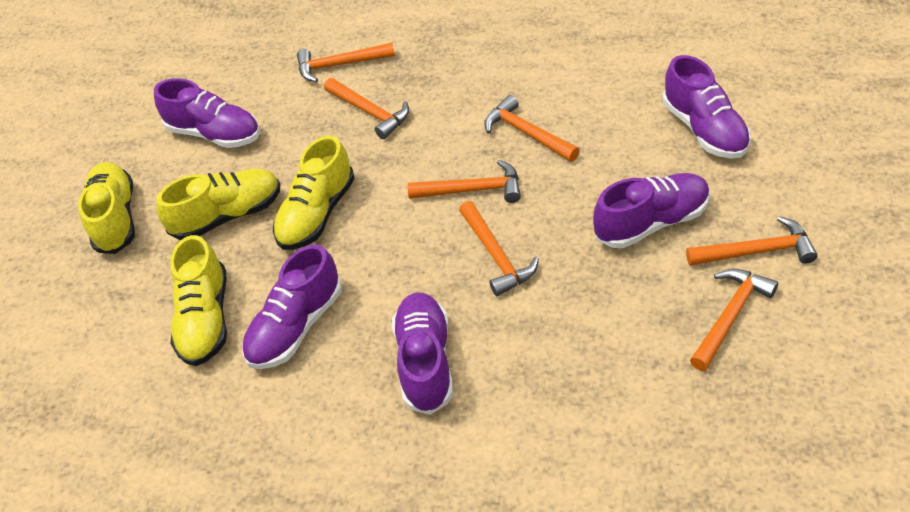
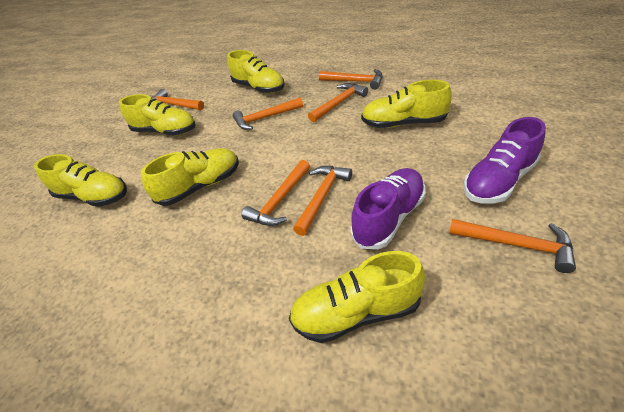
purple shoe: 5 -> 2
yellow shoe: 4 -> 6

